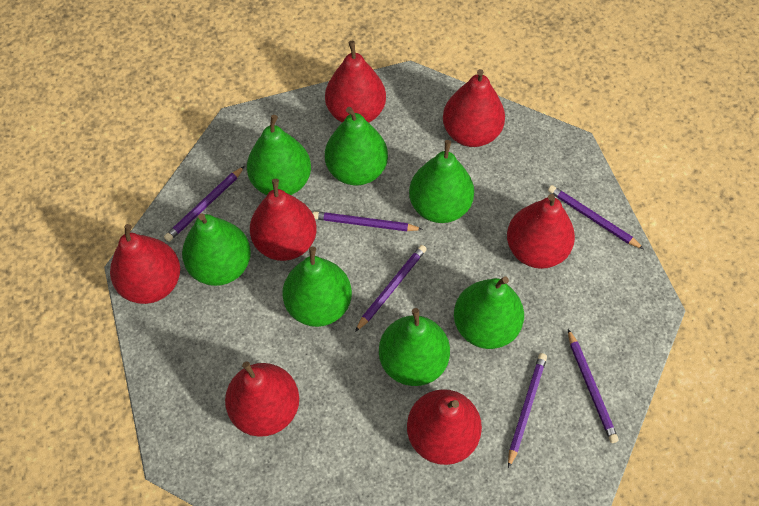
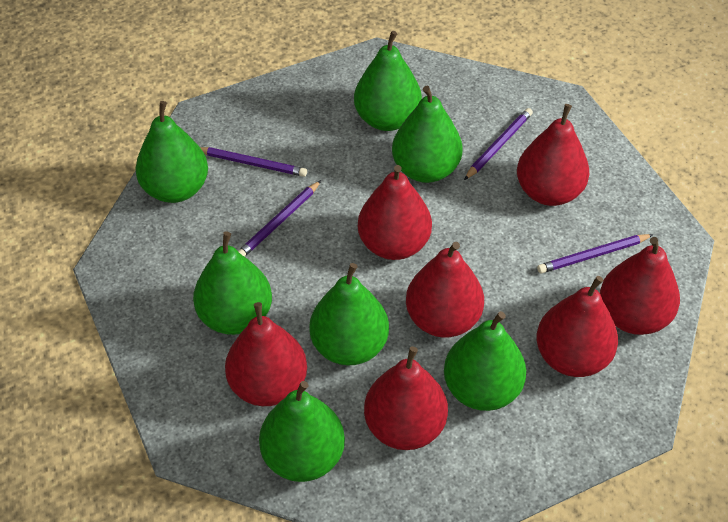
purple pencil: 6 -> 4

